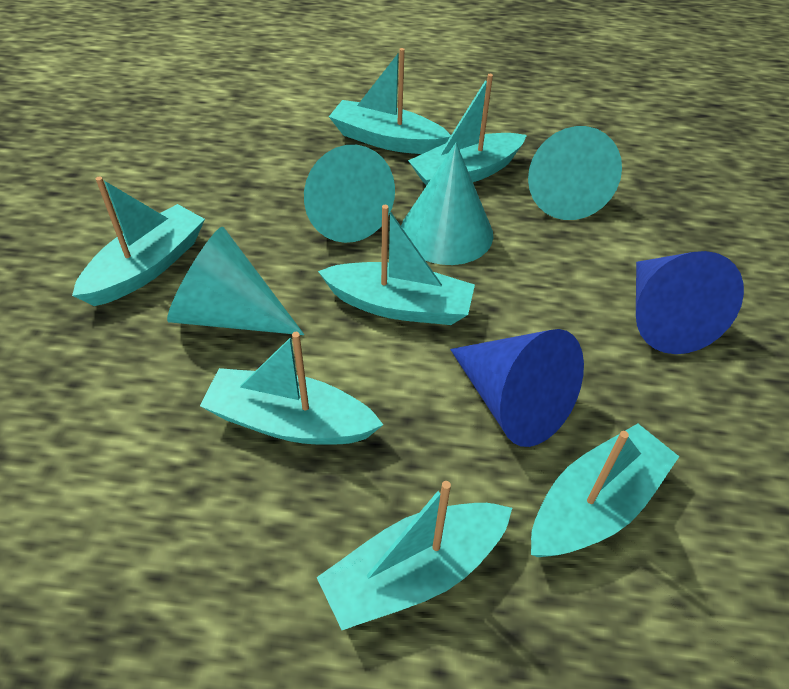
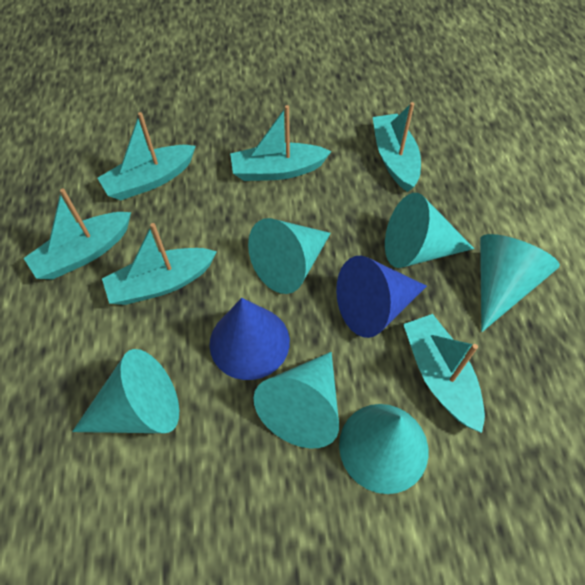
turquoise boat: 7 -> 6
turquoise cone: 4 -> 6

